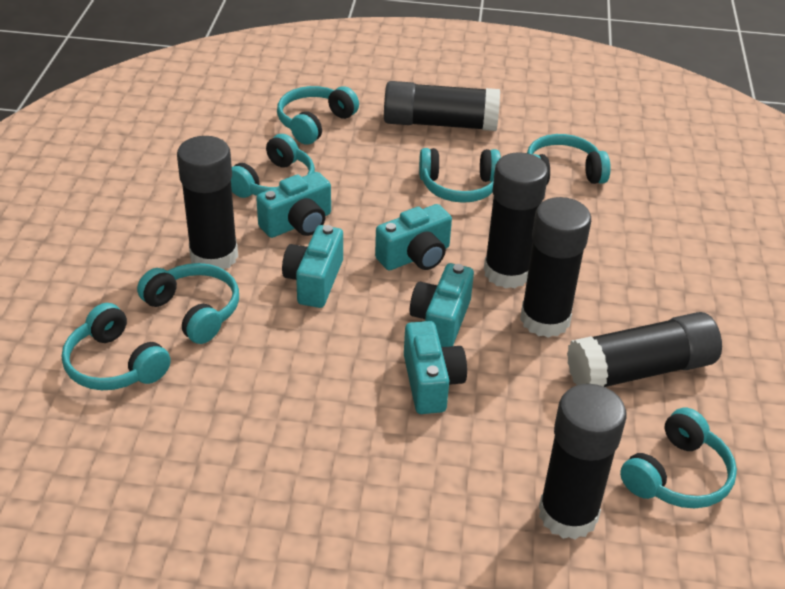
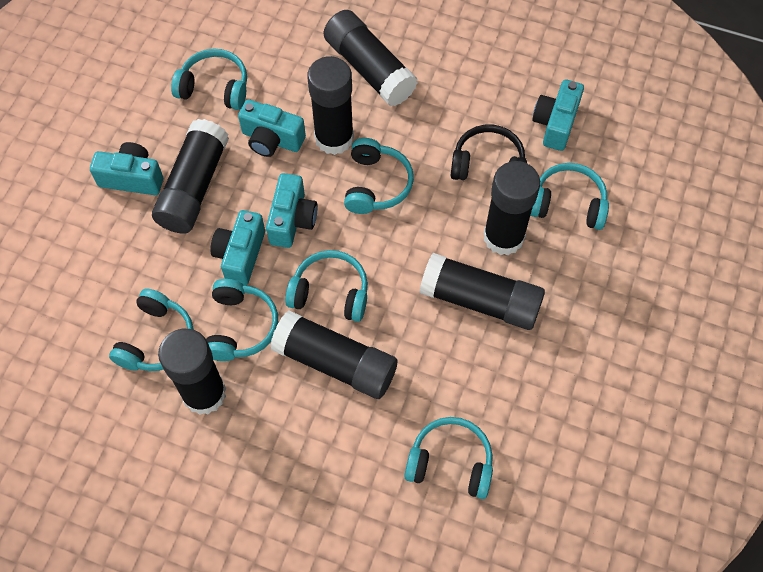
black glue stick: 6 -> 7
black headphones: 0 -> 1

